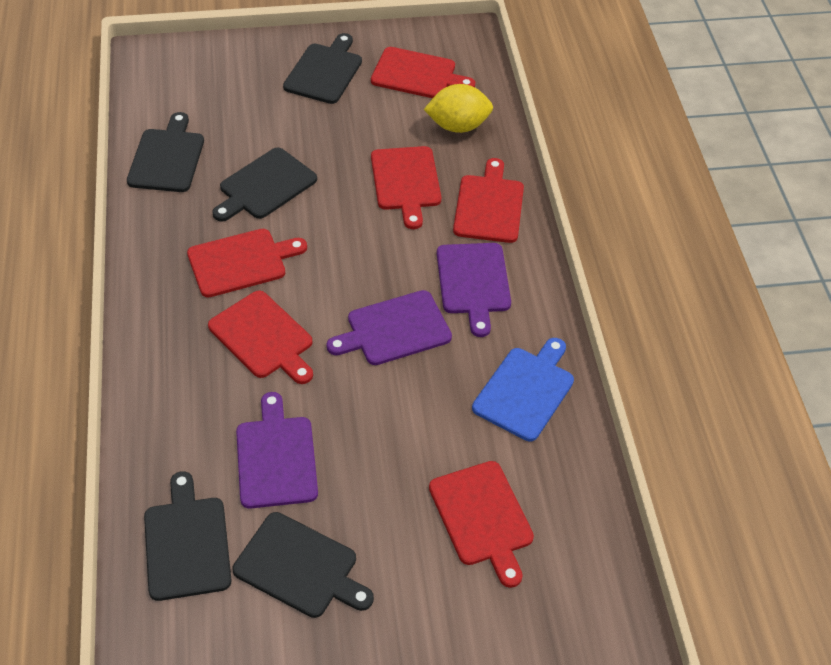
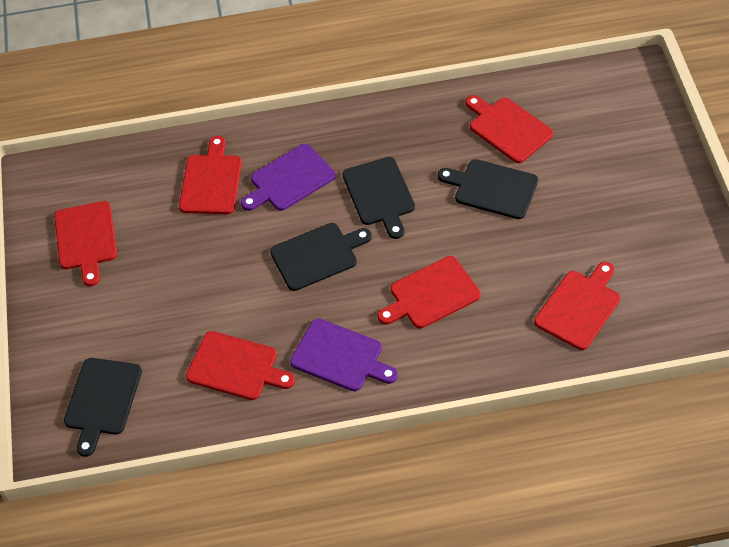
black cutting board: 5 -> 4
blue cutting board: 1 -> 0
purple cutting board: 3 -> 2
yellow lemon: 1 -> 0

